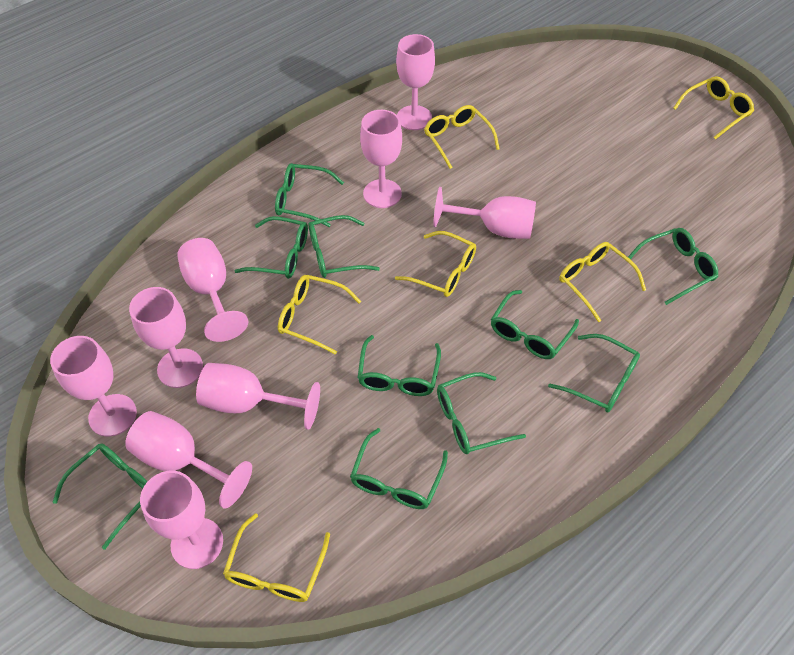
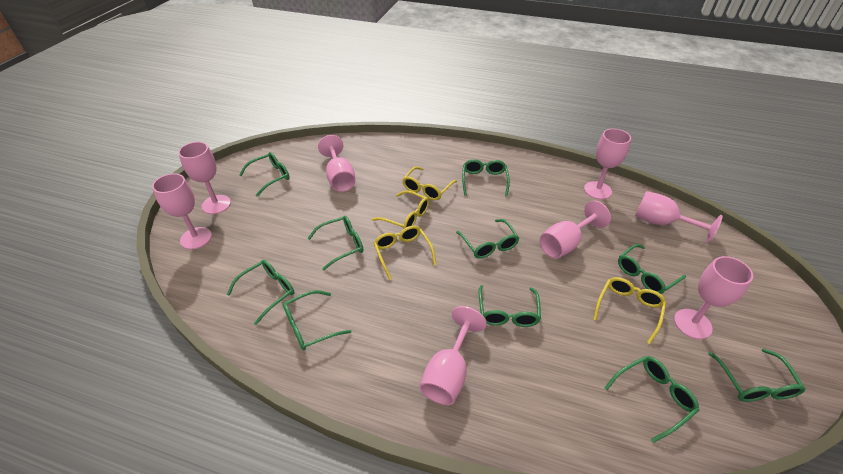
pink goblet: 9 -> 8
yellow glasses: 6 -> 4

